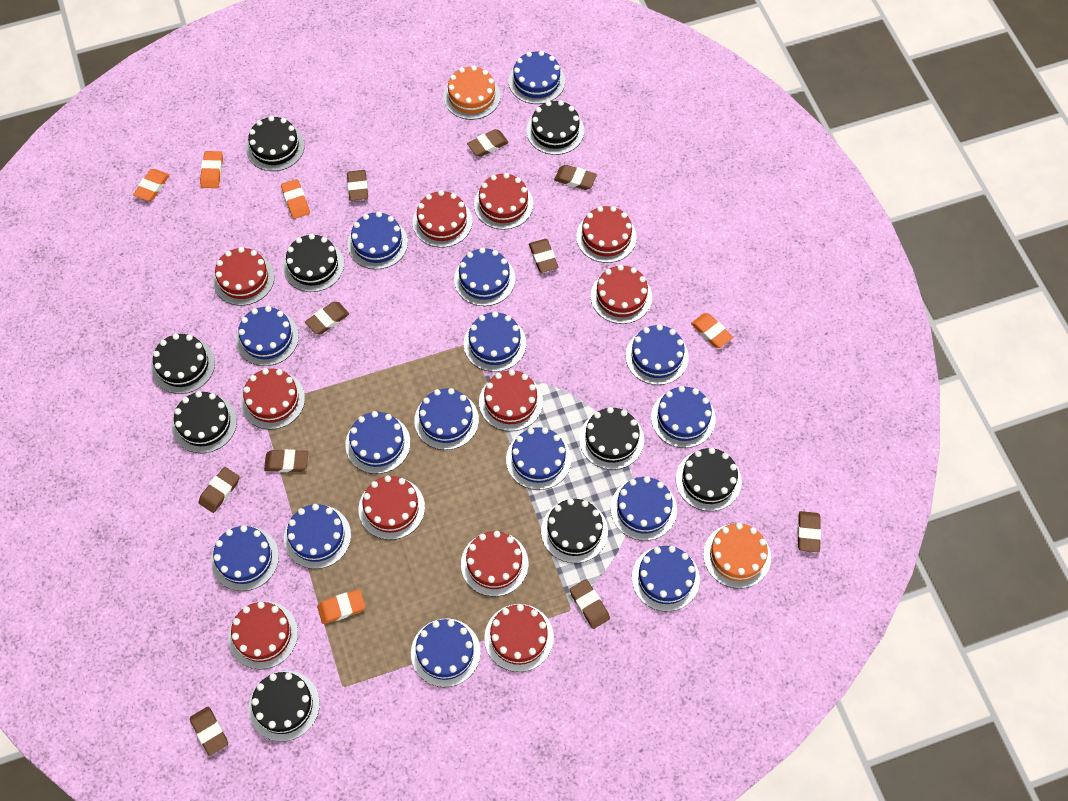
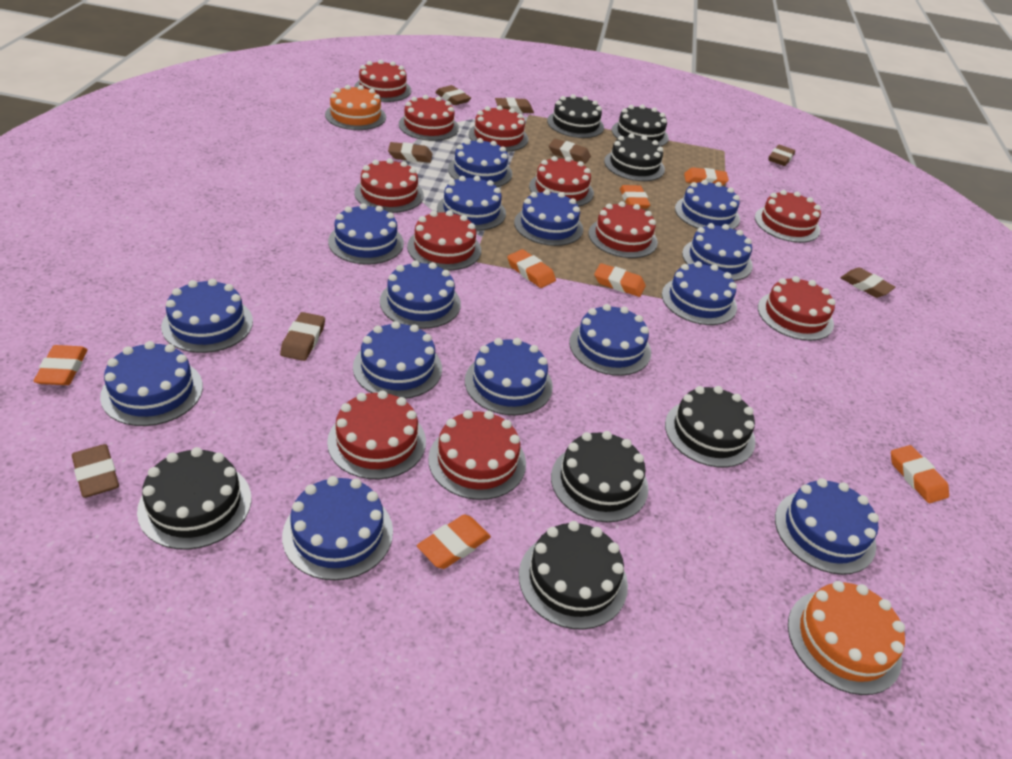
black cake: 9 -> 7
brown eraser: 10 -> 8
orange eraser: 5 -> 7

